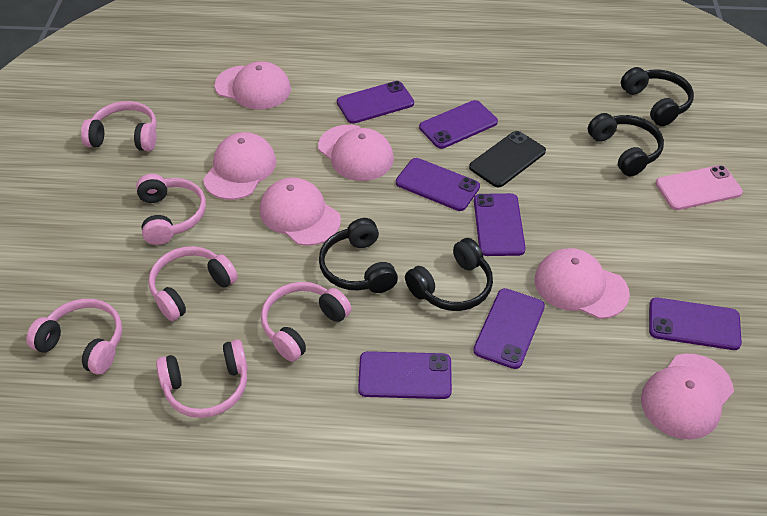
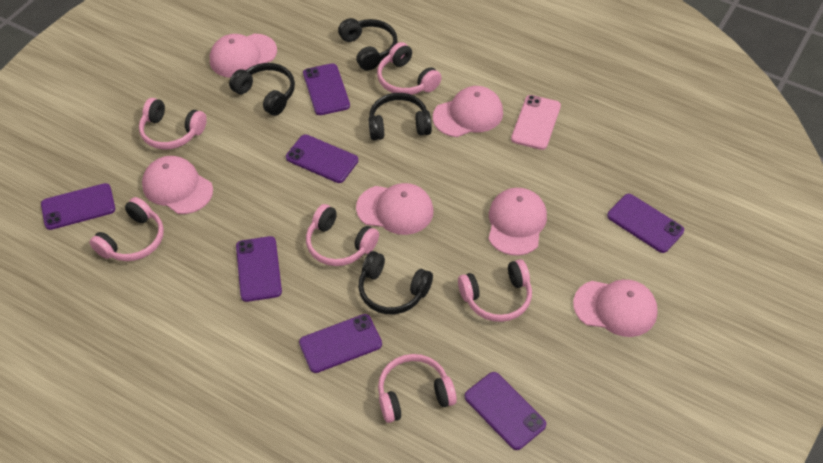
black phone: 1 -> 0

